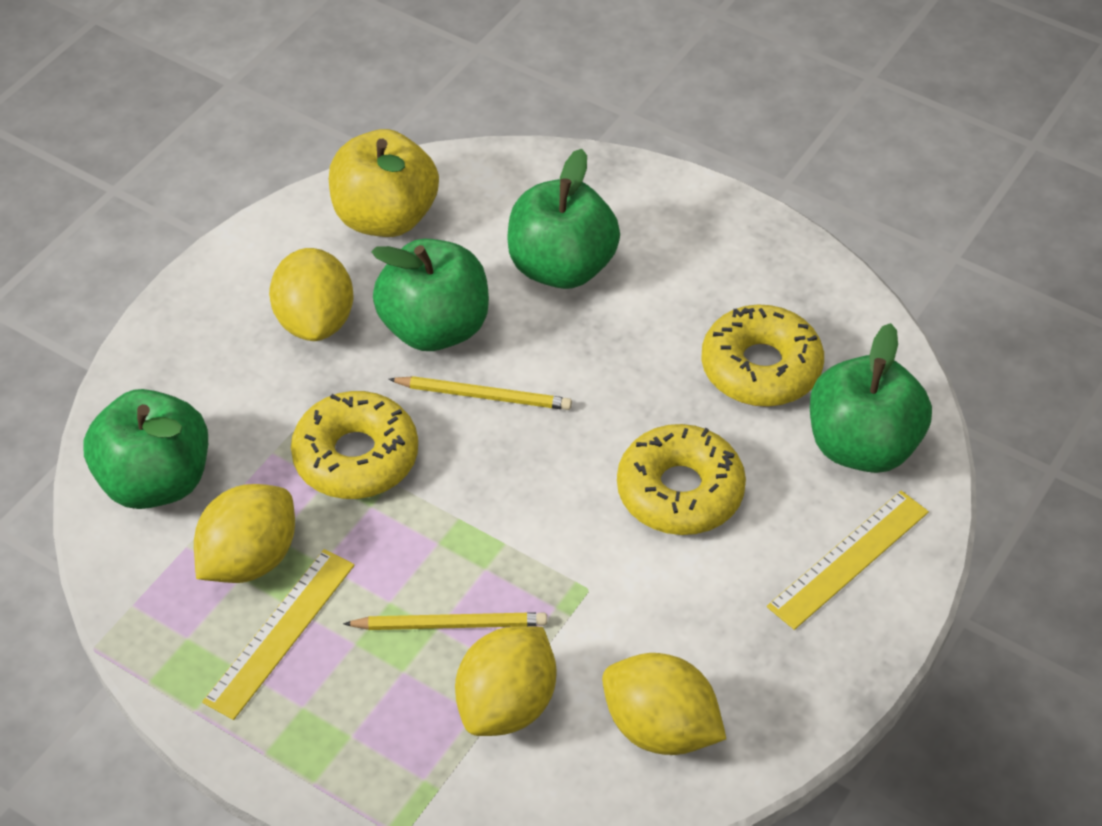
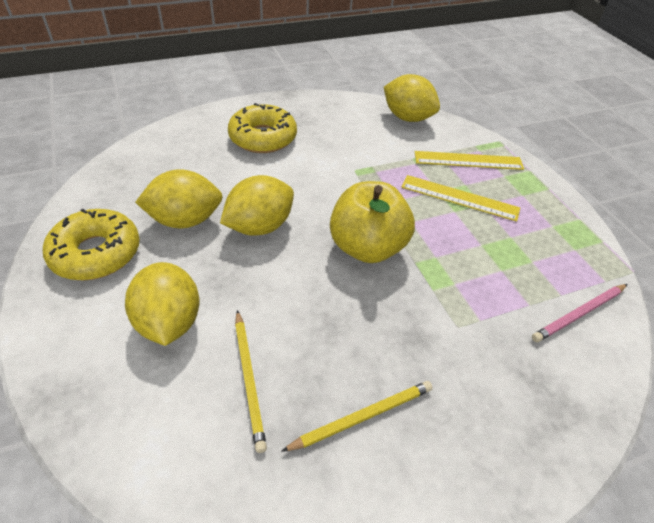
green apple: 4 -> 0
pink pencil: 0 -> 1
yellow donut: 3 -> 2

